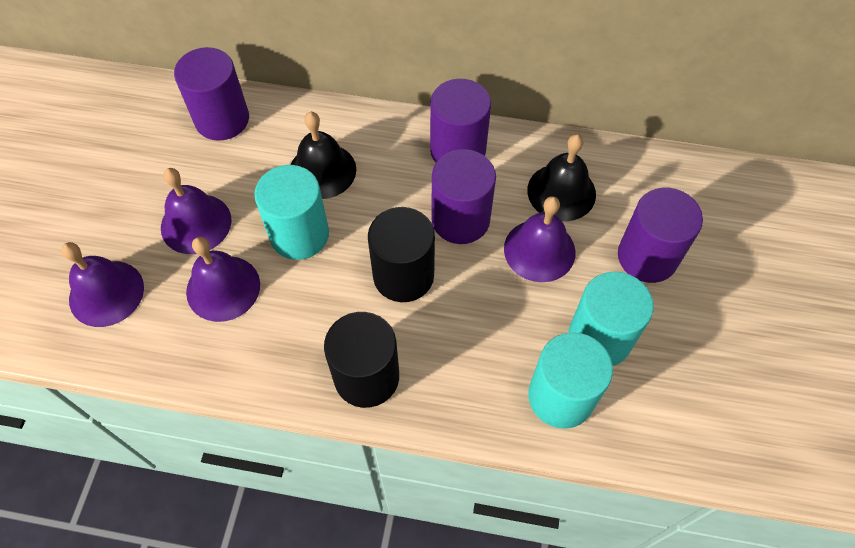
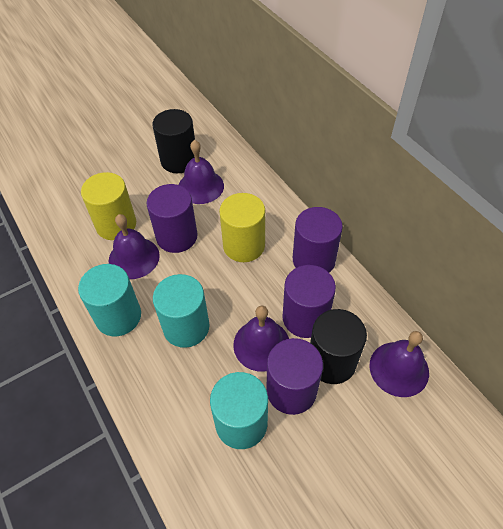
black bell: 2 -> 0
yellow cylinder: 0 -> 2

